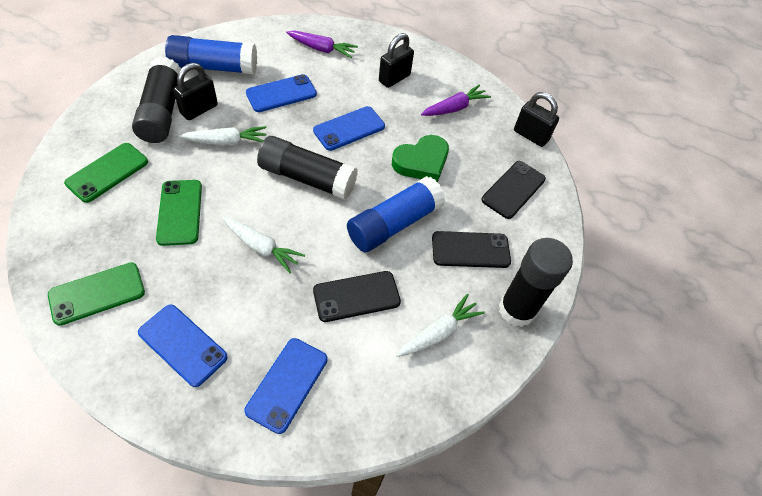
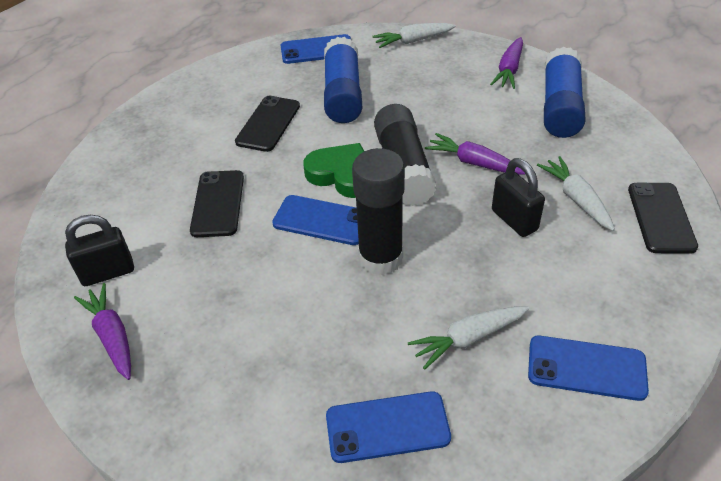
black glue stick: 3 -> 2
black padlock: 3 -> 2
green phone: 3 -> 0
purple carrot: 2 -> 3

